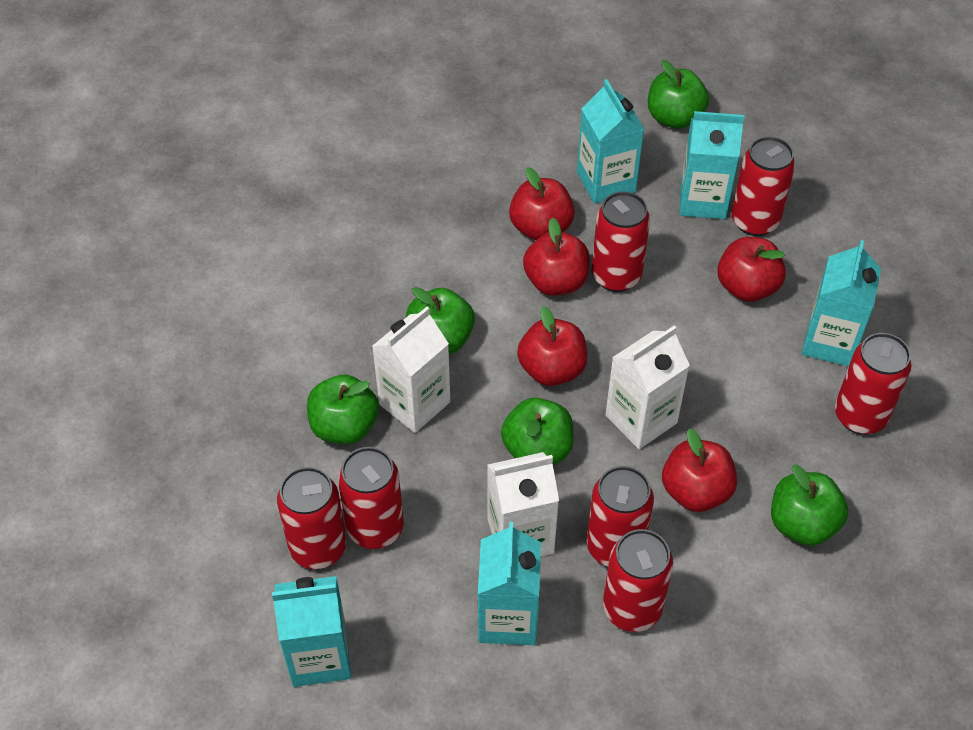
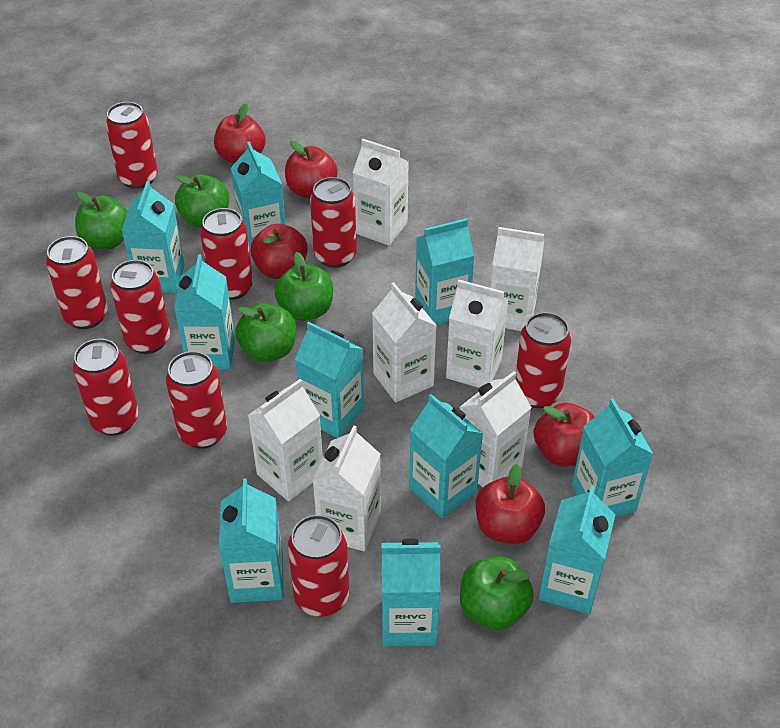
red can: 7 -> 9
turquoise carton: 5 -> 10
white carton: 3 -> 7

